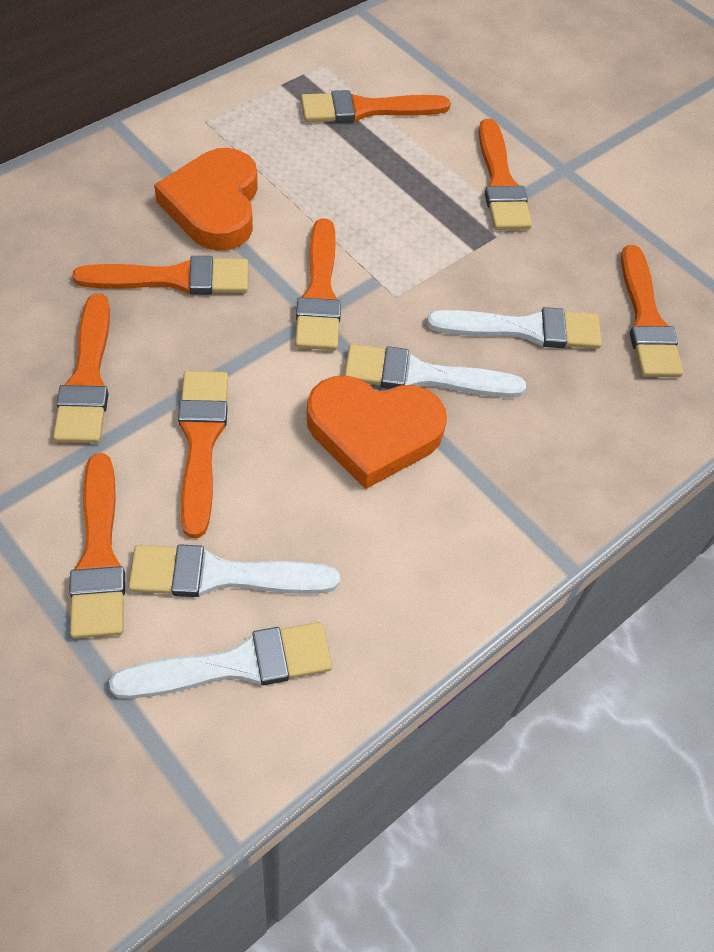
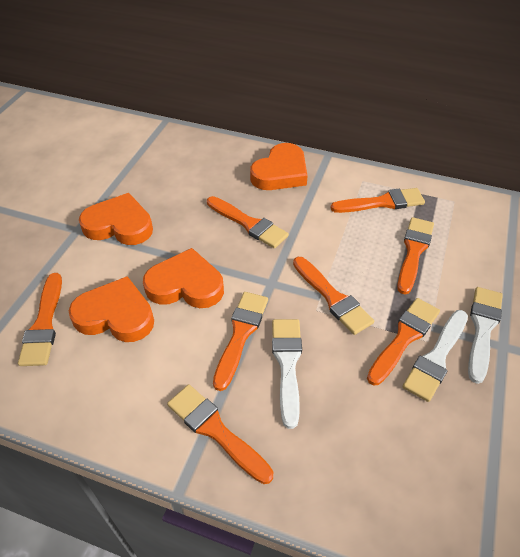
orange heart: 2 -> 4
white brush: 4 -> 3

